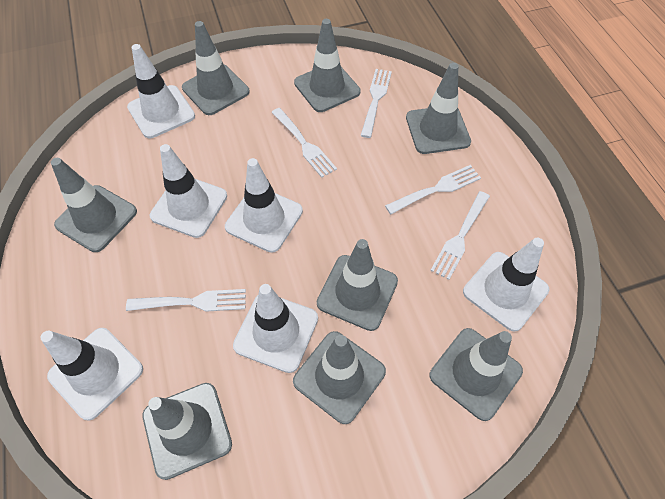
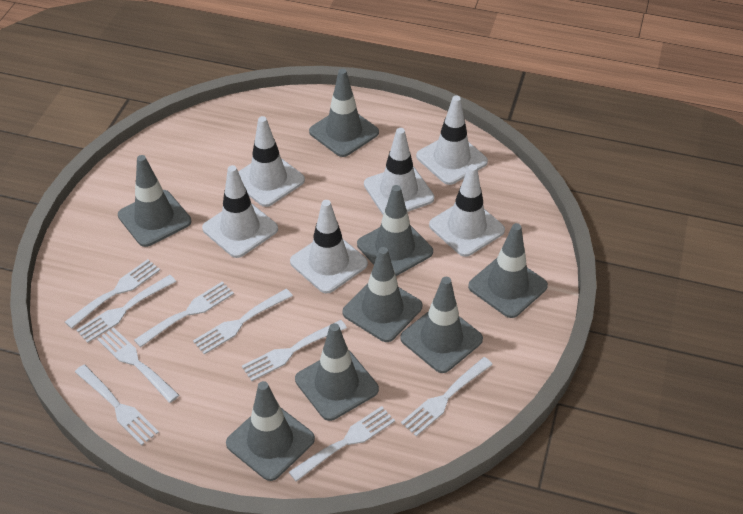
white fork: 5 -> 9

